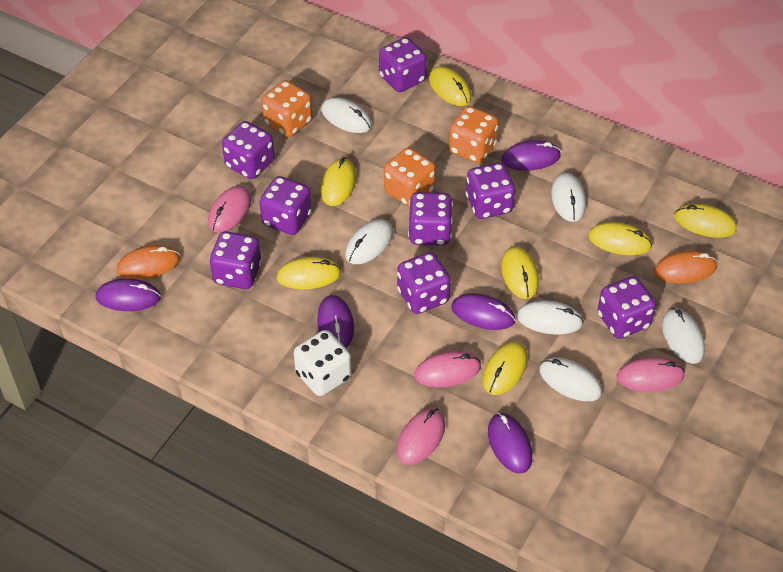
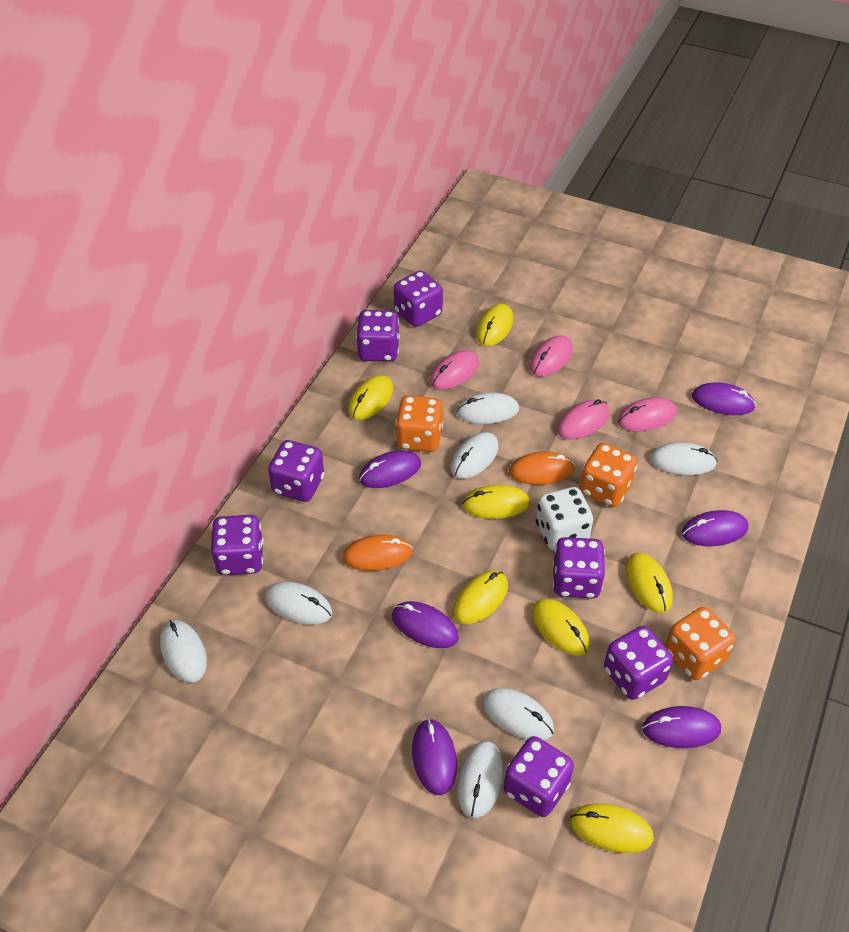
purple dice: 8 -> 7
purple mouse: 5 -> 6
white mouse: 6 -> 7

